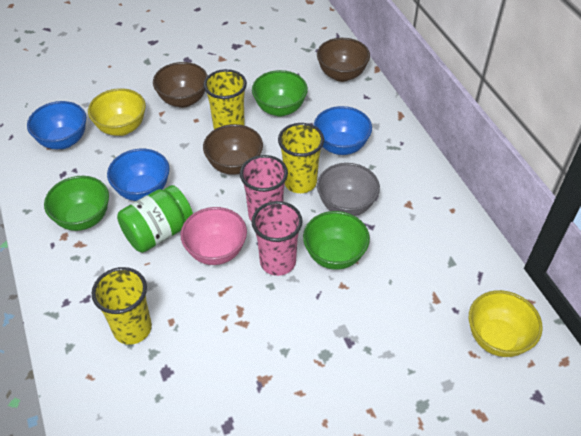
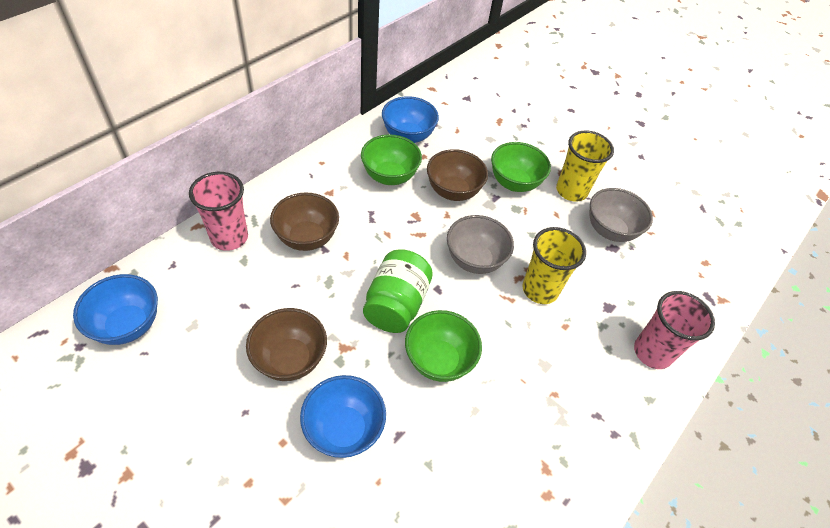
grey bowl: 1 -> 2
pink bowl: 1 -> 0
yellow bowl: 2 -> 0
yellow cup: 3 -> 2

